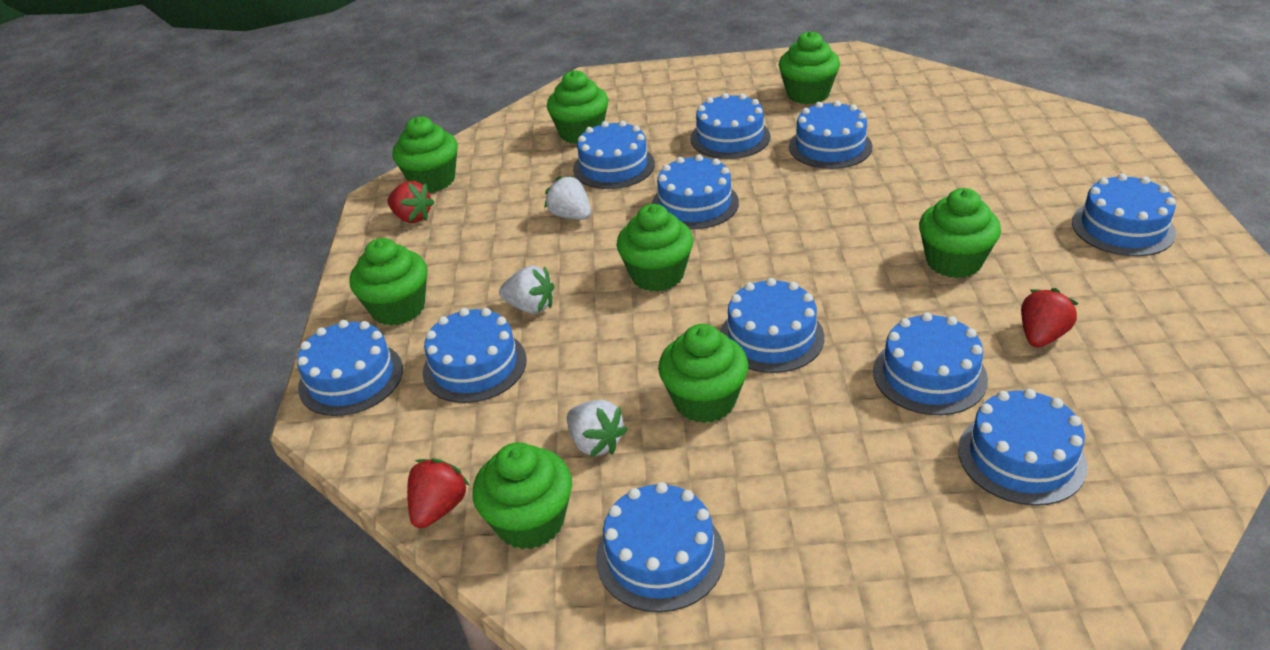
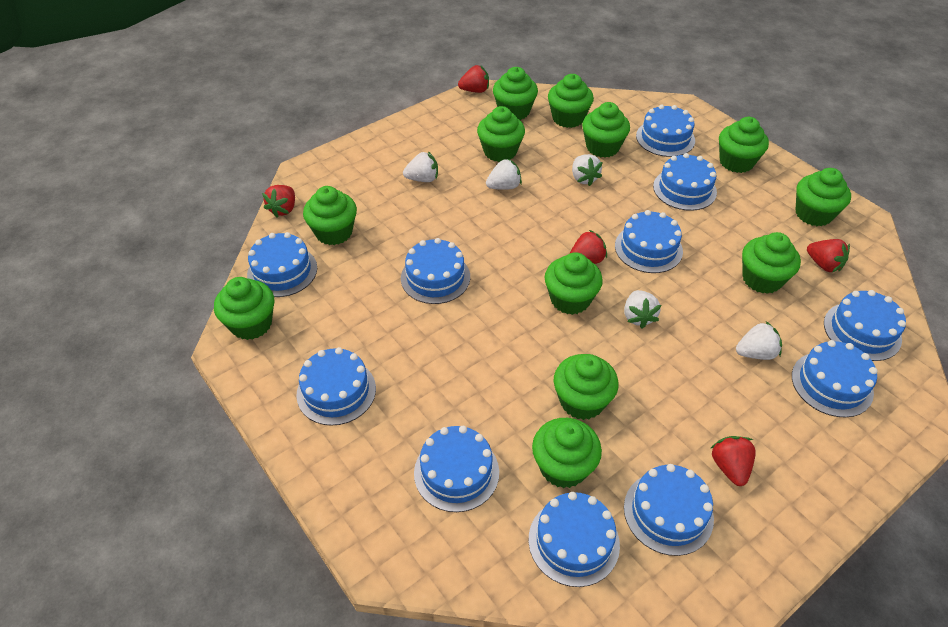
green cupcake: 8 -> 12
red strawberry: 3 -> 5
white strawberry: 3 -> 5

